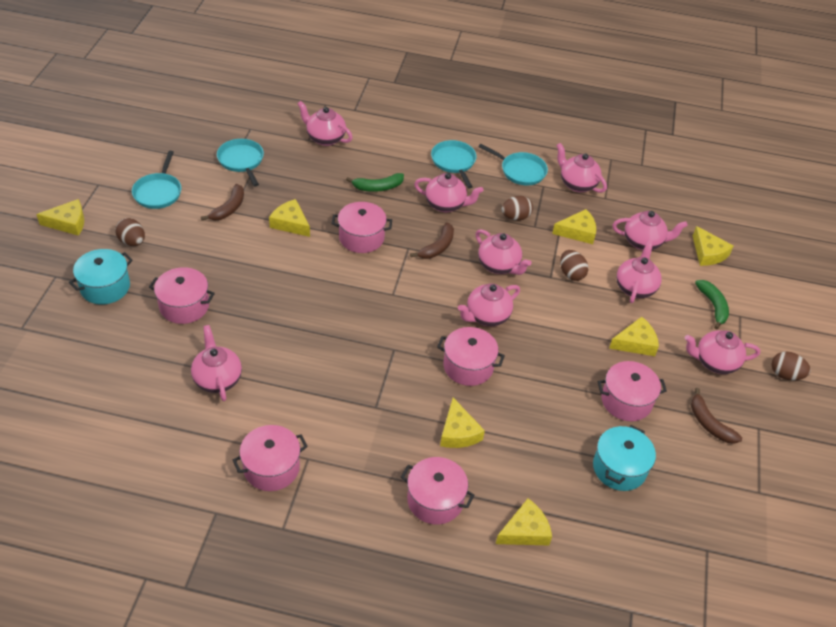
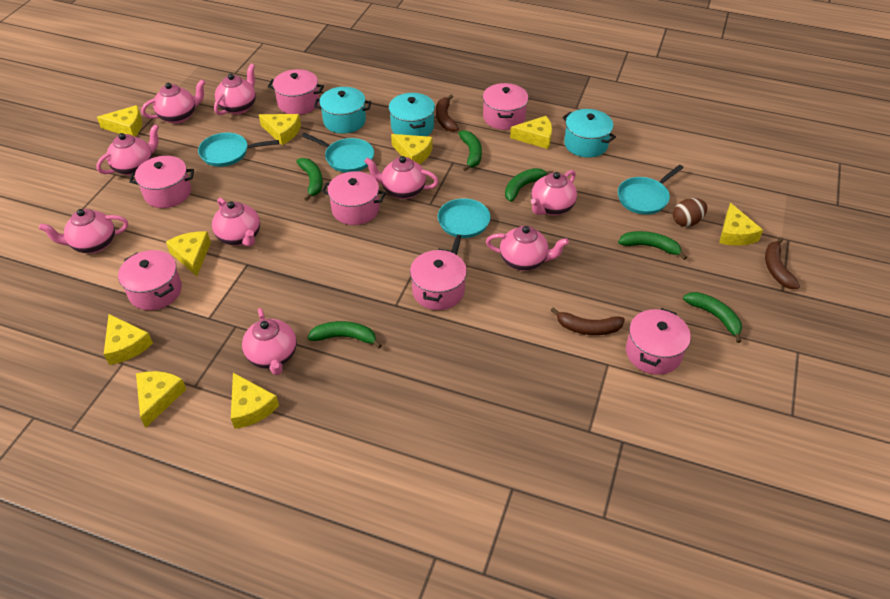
brown egg: 4 -> 1
green banana: 2 -> 6
pink pot: 6 -> 7
turquoise pot: 2 -> 3
yellow cheese: 7 -> 9

